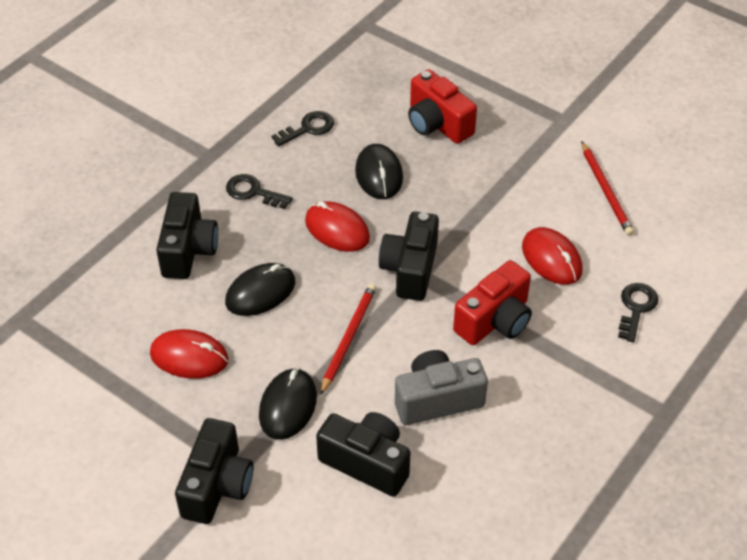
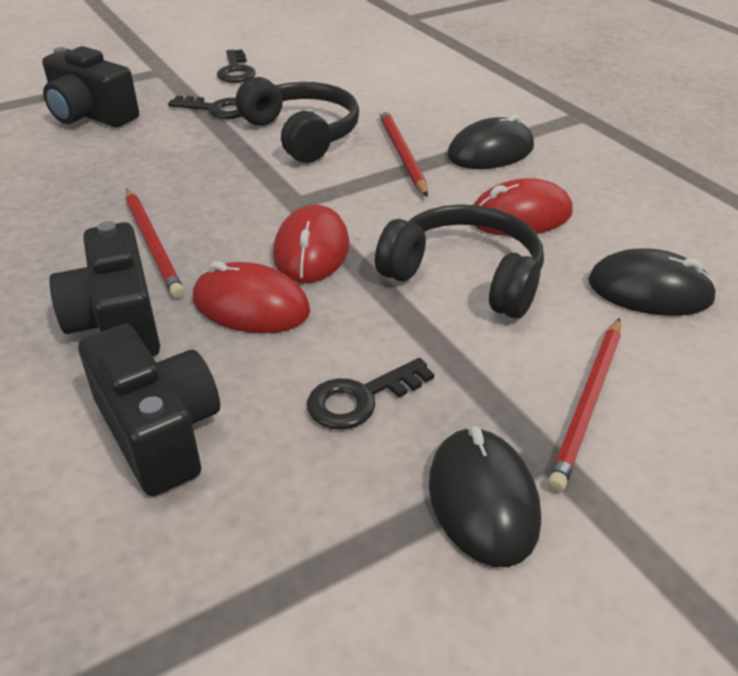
black camera: 4 -> 3
black headphones: 0 -> 2
grey camera: 1 -> 0
red camera: 2 -> 0
red pencil: 2 -> 3

